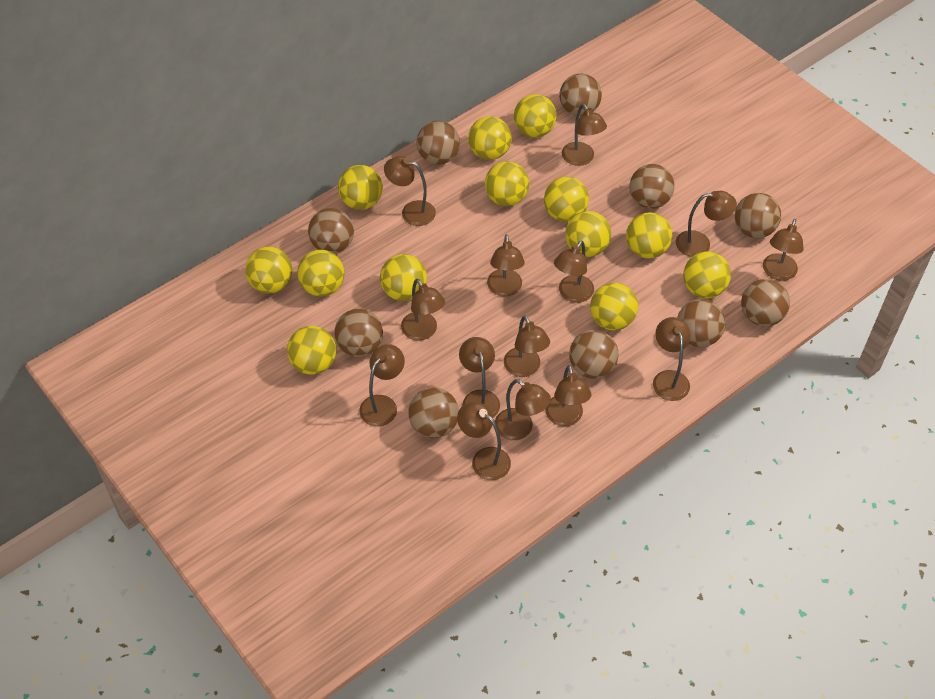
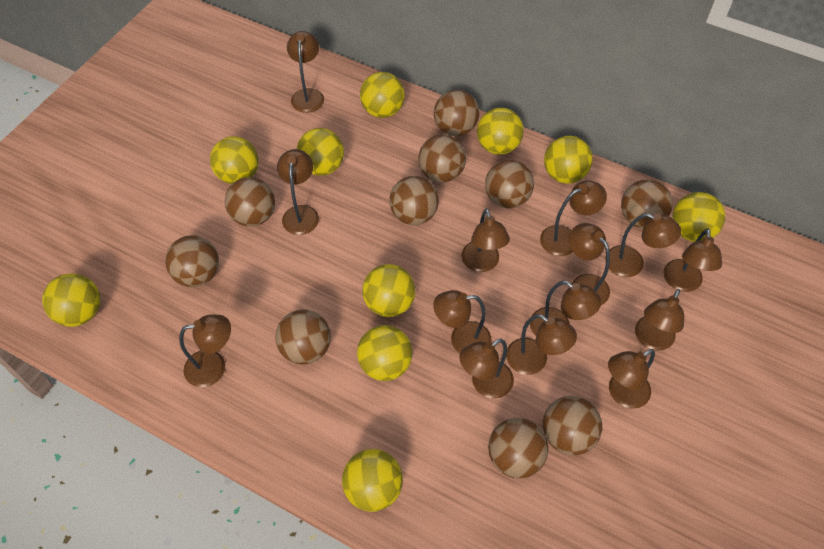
yellow ball: 13 -> 10

